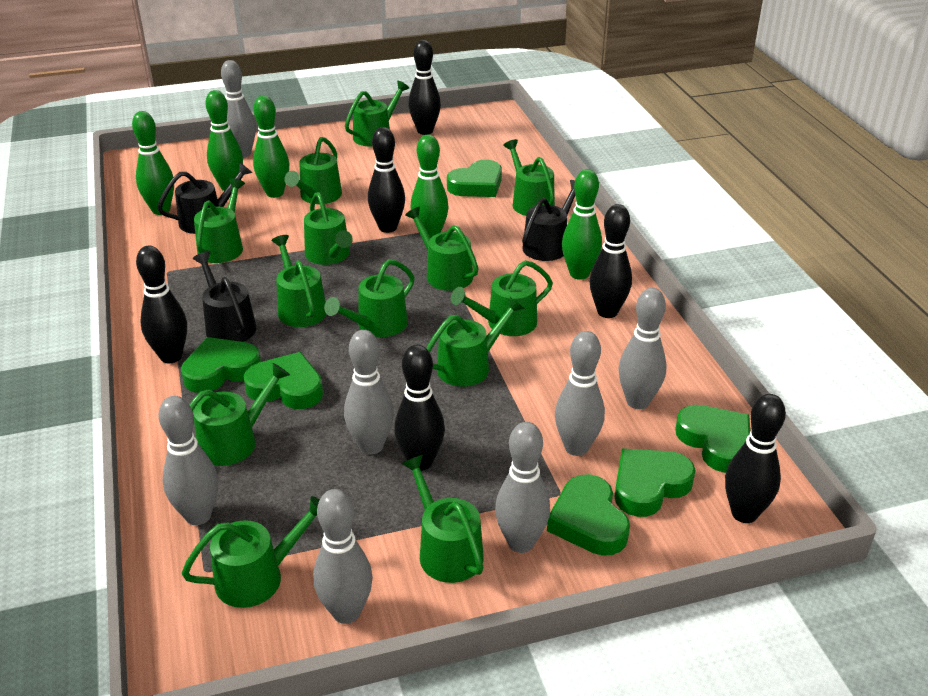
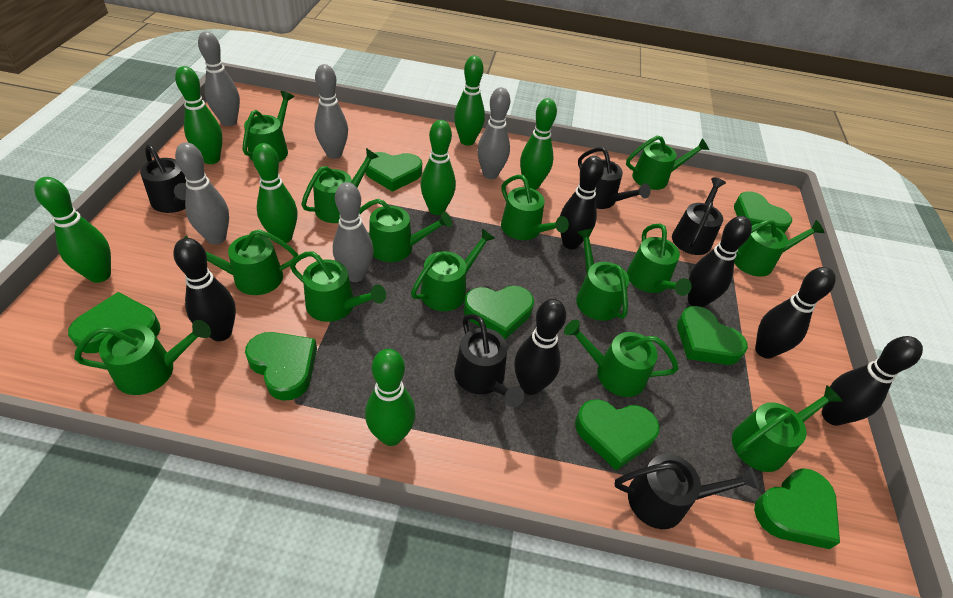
black watering can: 3 -> 5
green bowling pin: 5 -> 7
green heart: 6 -> 8
green watering can: 13 -> 14
grey bowling pin: 7 -> 5

